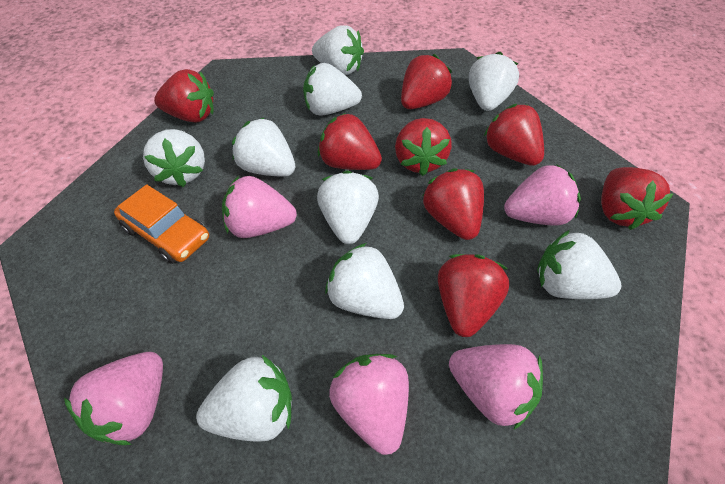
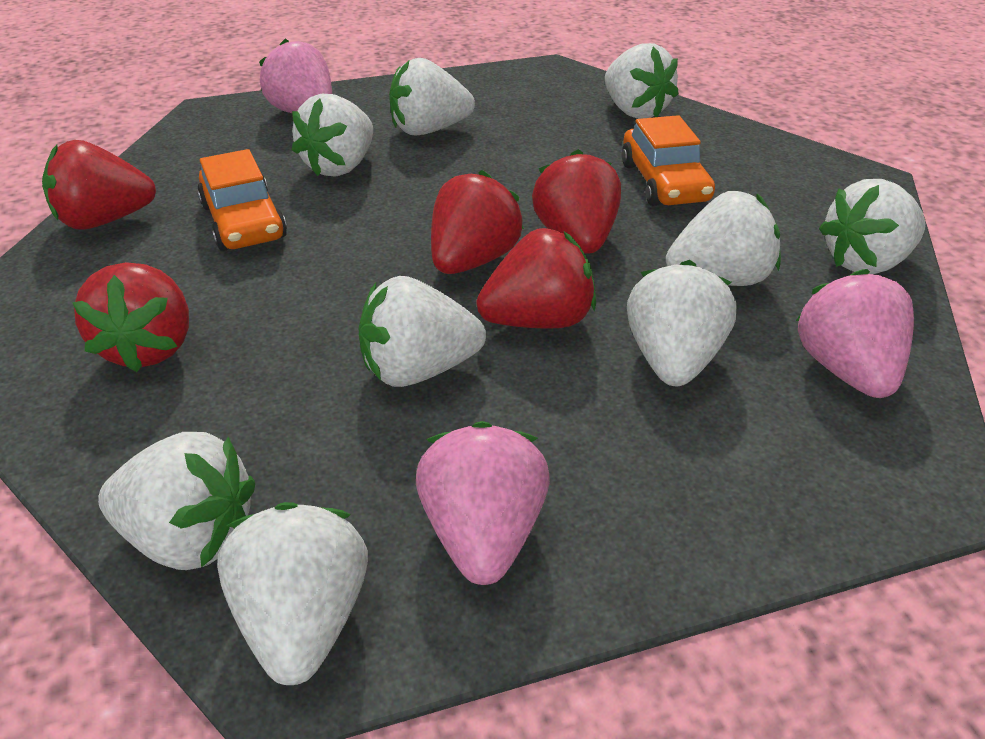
orange car: 1 -> 2
pink strawberry: 5 -> 3
red strawberry: 8 -> 5

